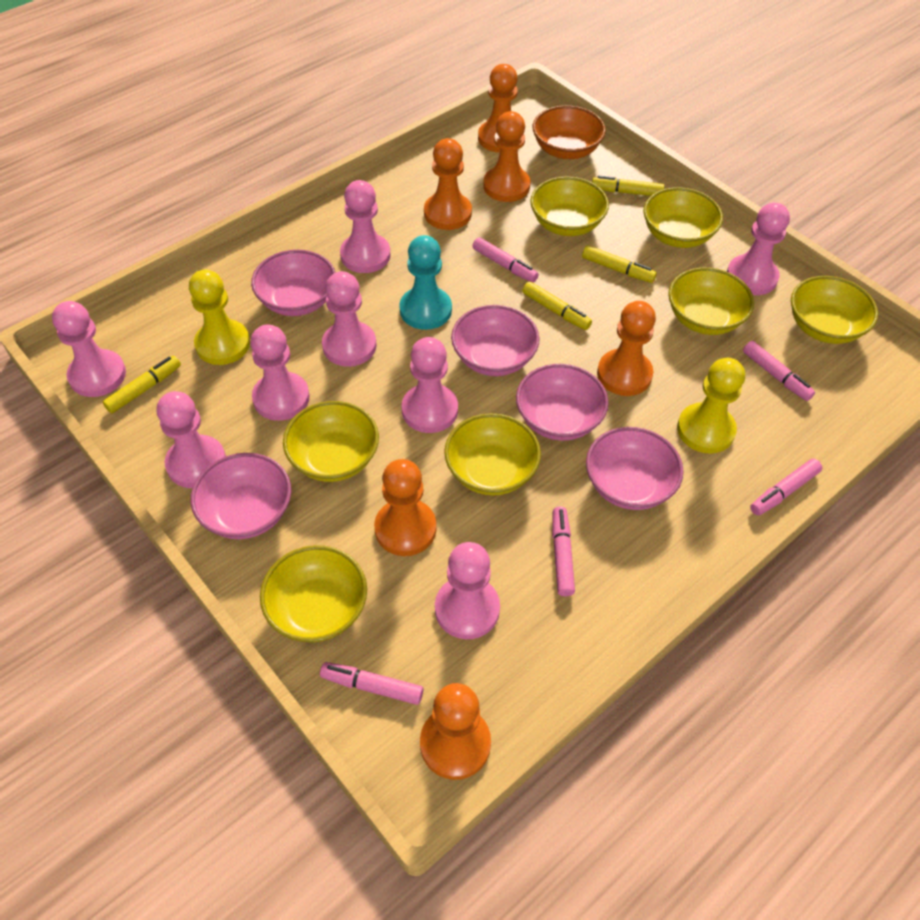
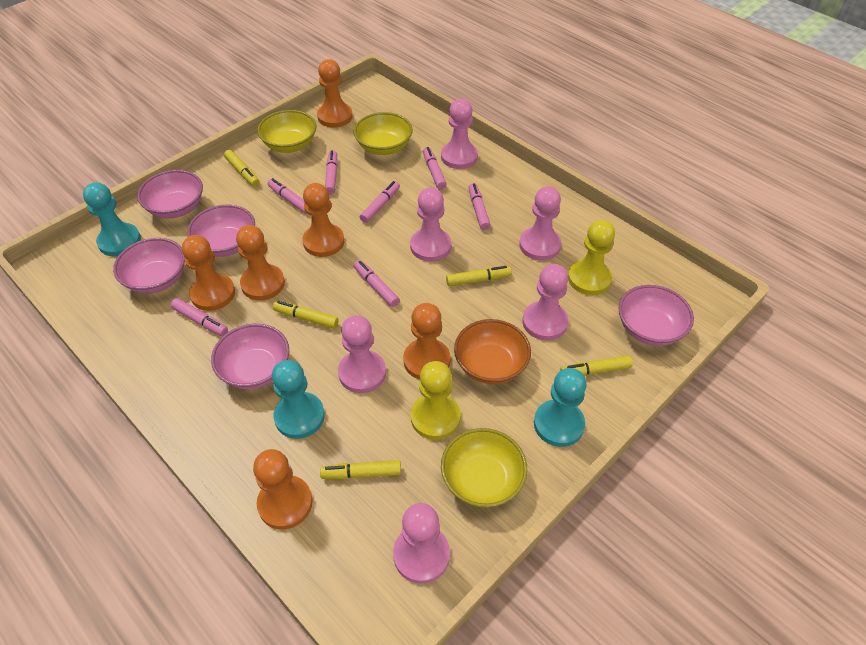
pink marker: 5 -> 7
pink pawn: 8 -> 6
turquoise pawn: 1 -> 3
yellow bowl: 7 -> 3
yellow marker: 4 -> 5

